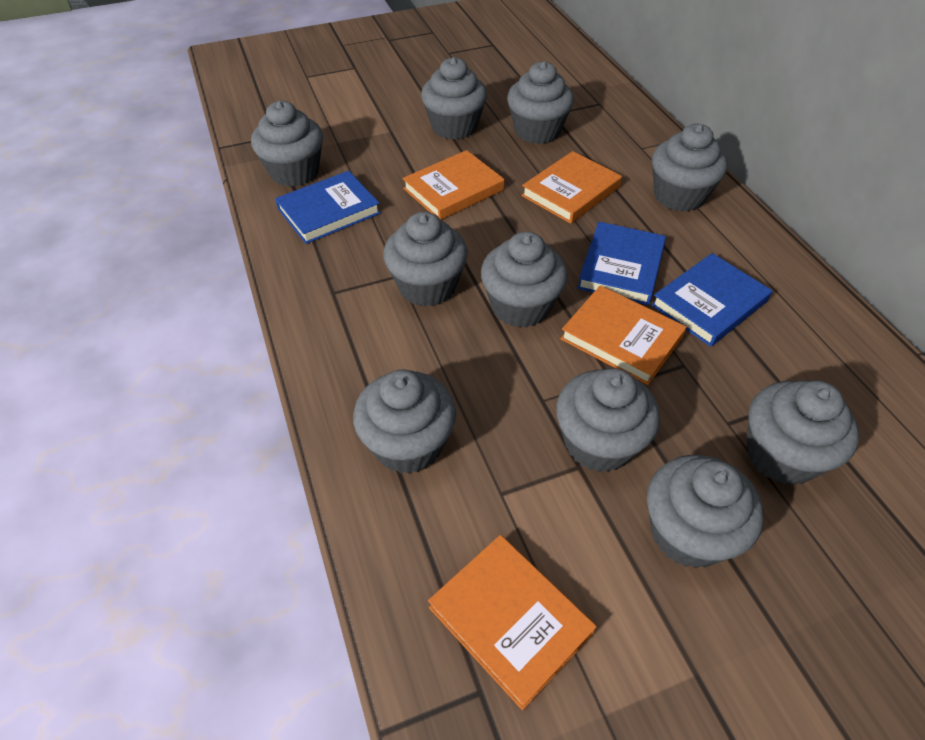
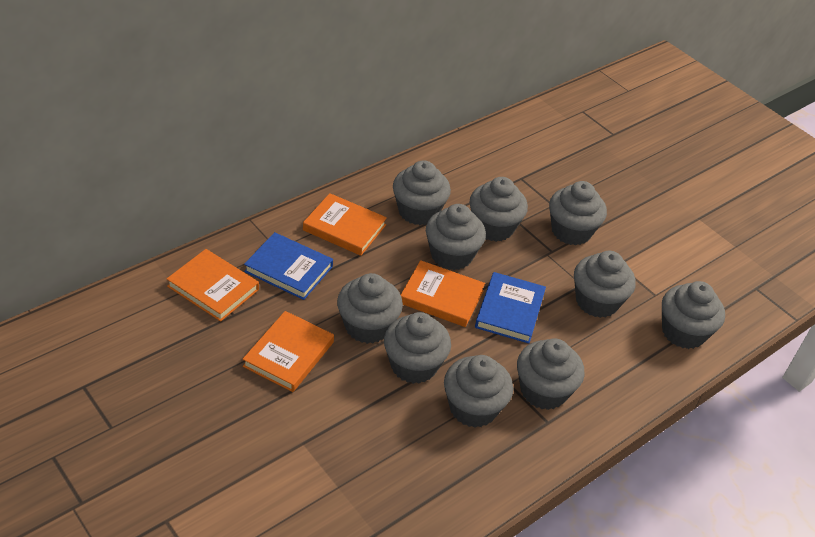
blue book: 3 -> 2

